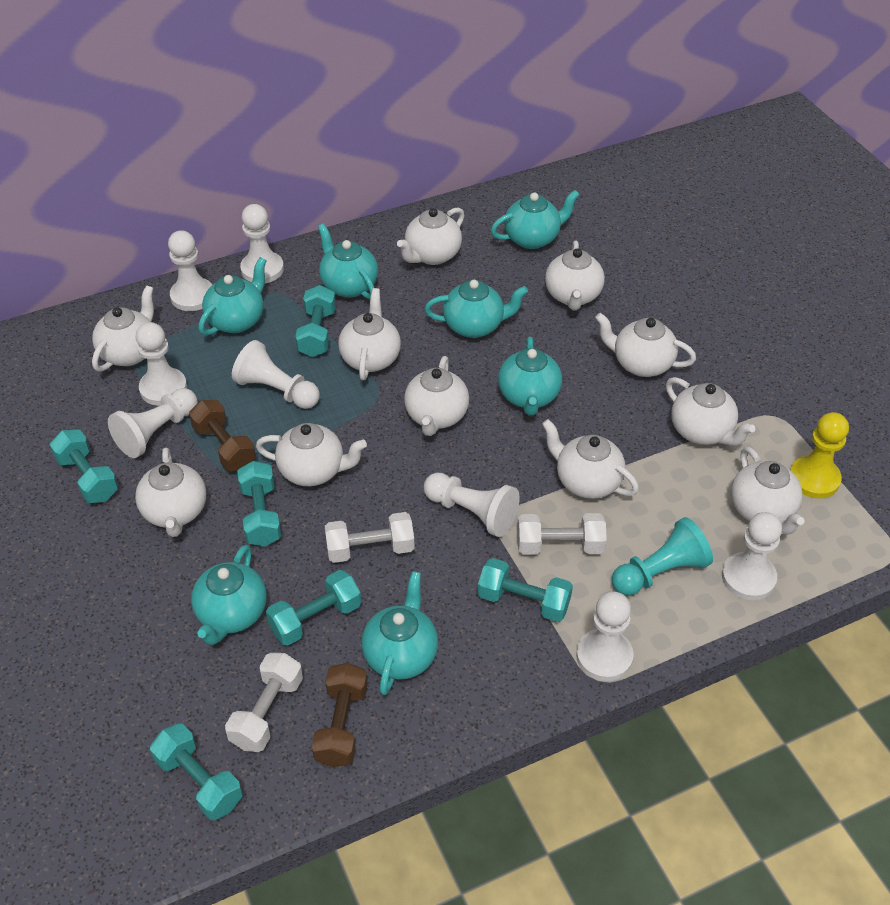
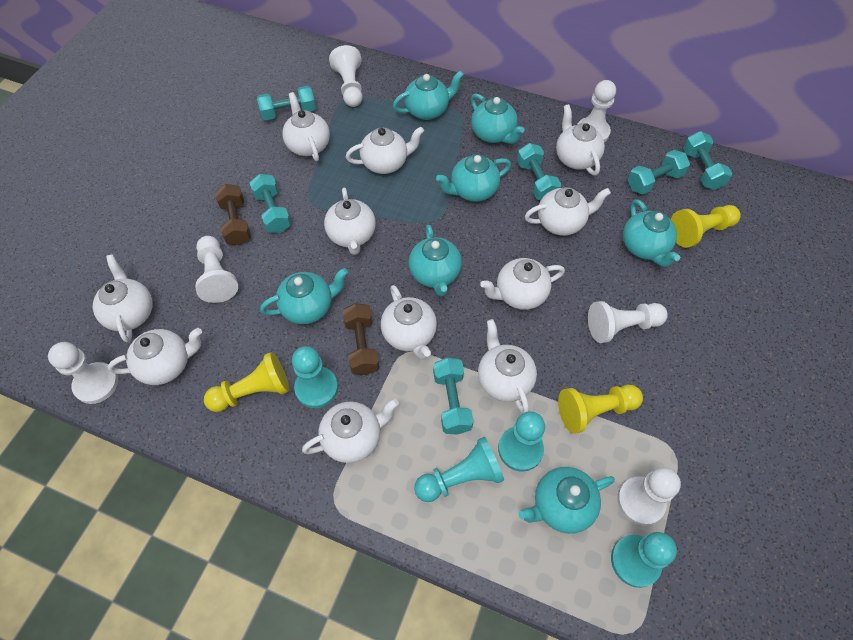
turquoise pawn: 1 -> 4
white dumbbell: 3 -> 0
white pawn: 8 -> 6
yellow pawn: 1 -> 3

